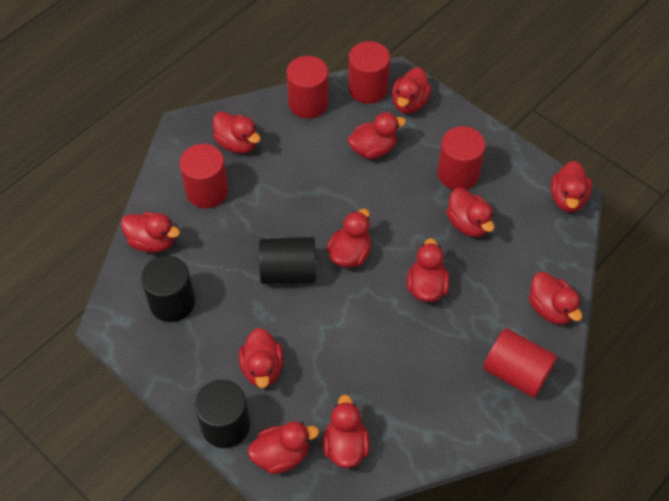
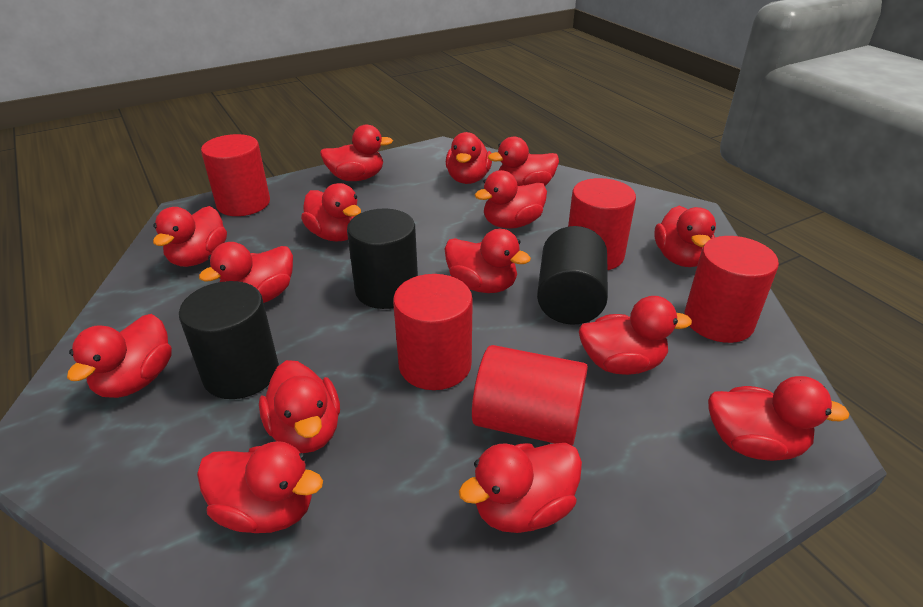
red duck: 12 -> 15

